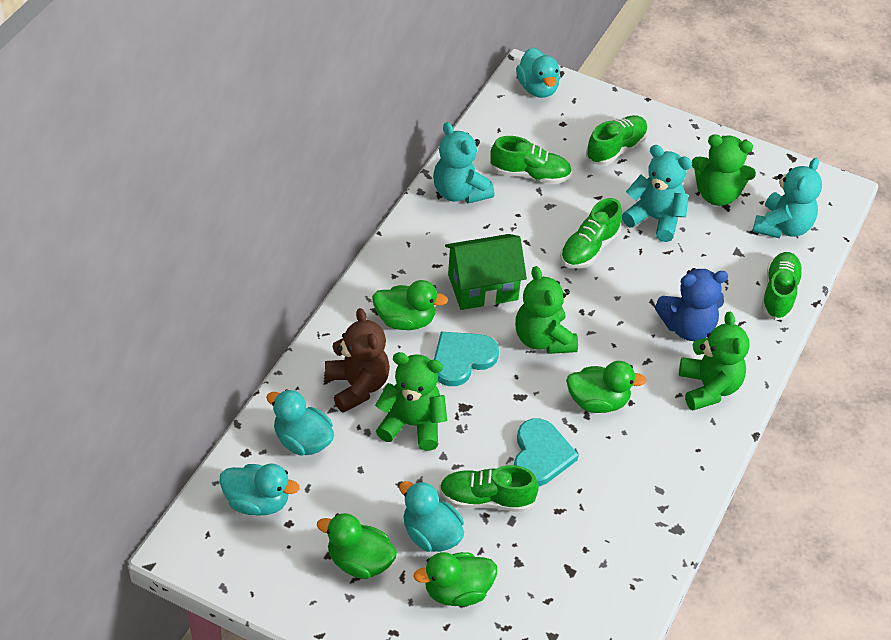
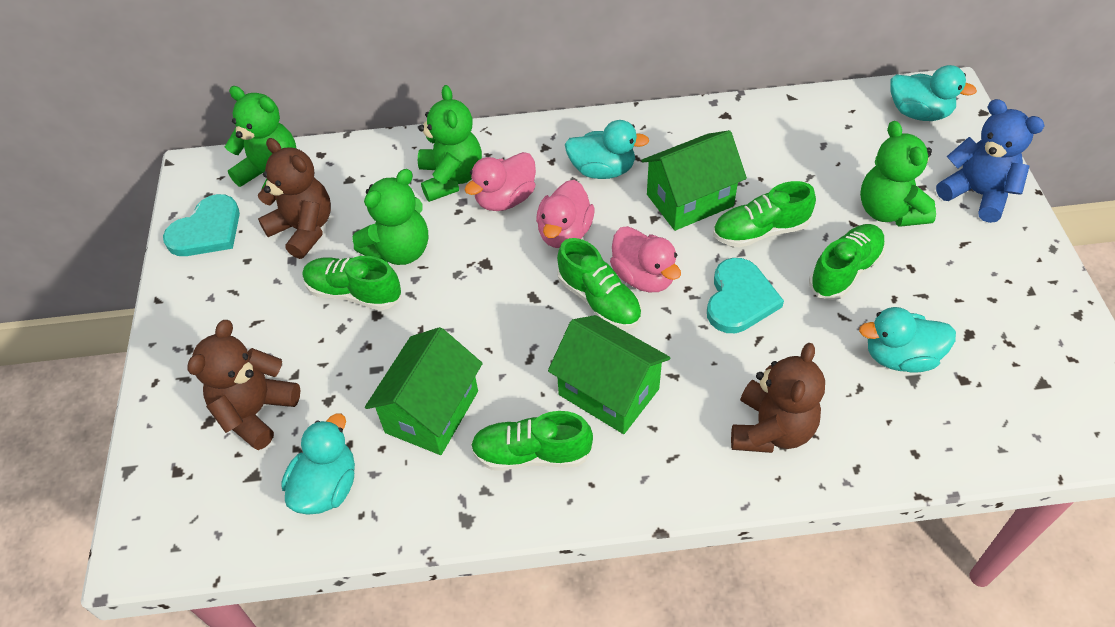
brown teddy bear: 1 -> 3
green duck: 4 -> 0
green house: 1 -> 3
pink duck: 0 -> 3
turquoise teddy bear: 3 -> 0

